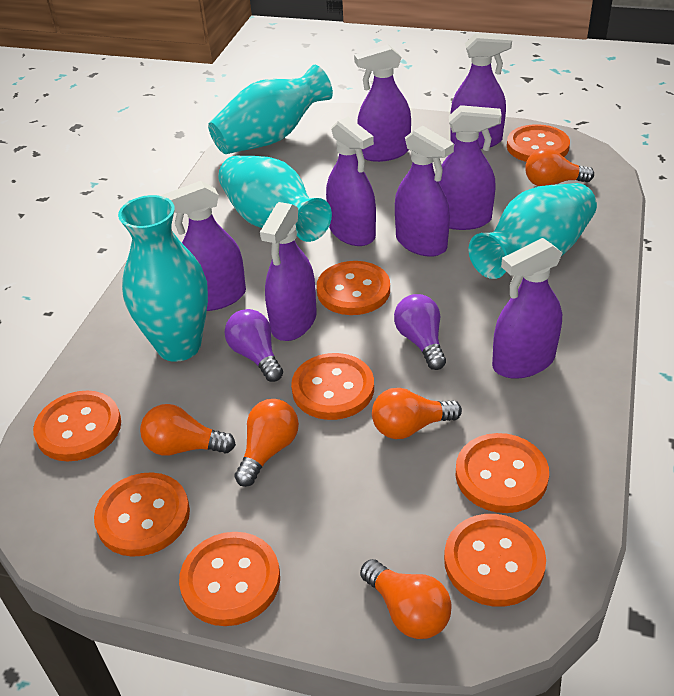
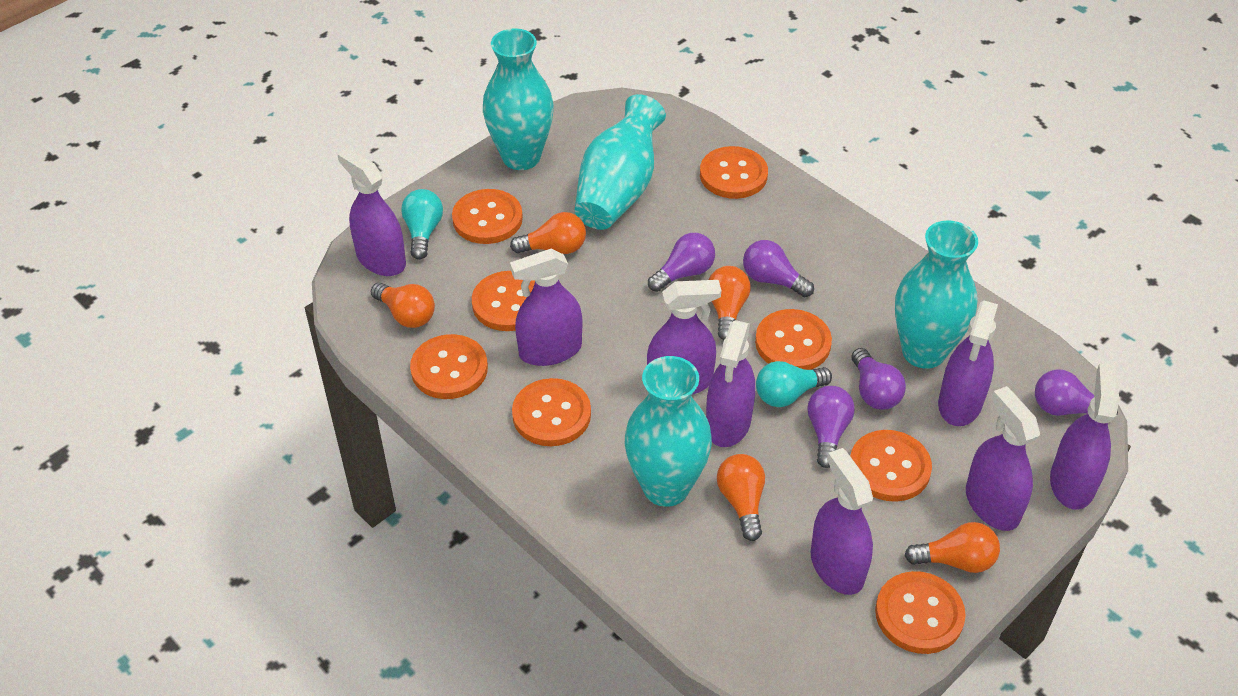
purple light bulb: 2 -> 5
turquoise light bulb: 0 -> 2

